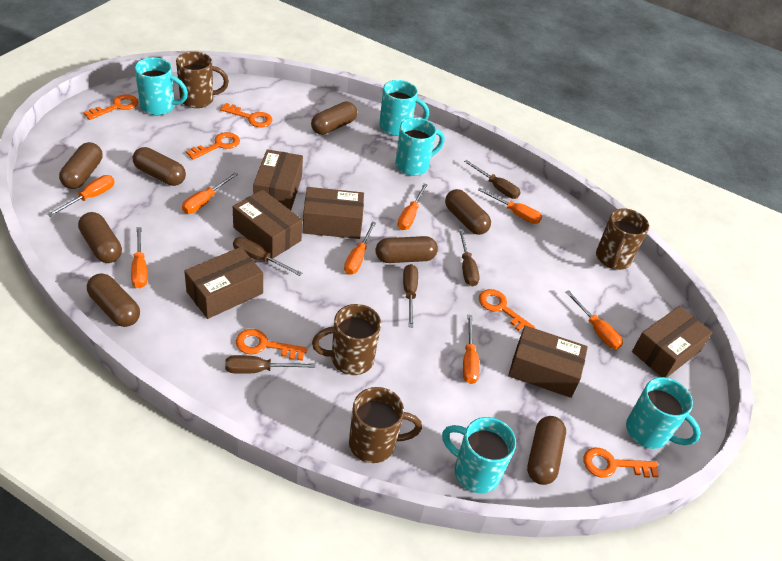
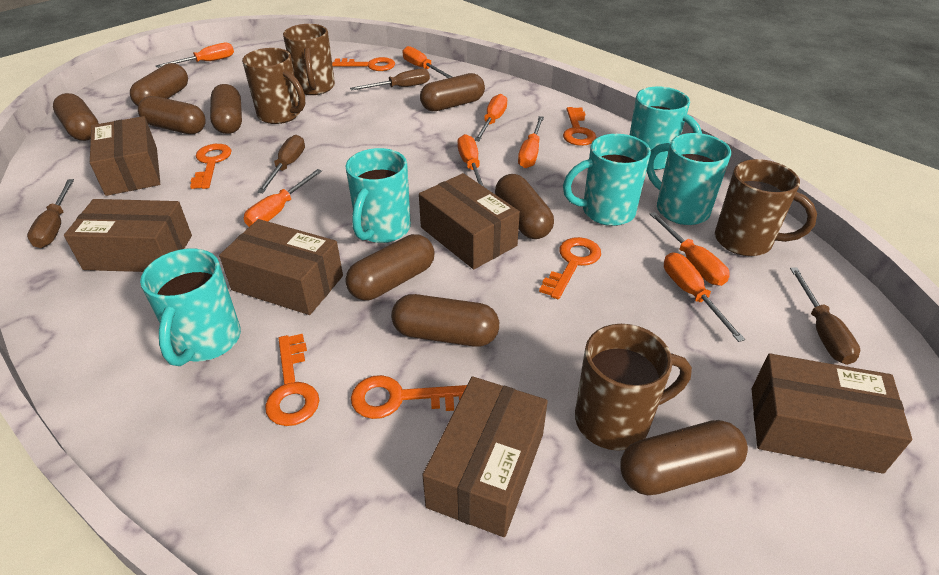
brown capsule: 8 -> 9
brown screwdriver: 5 -> 4

